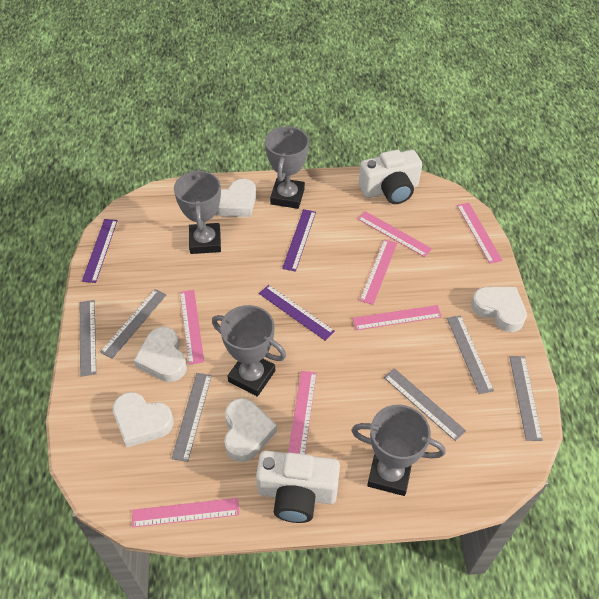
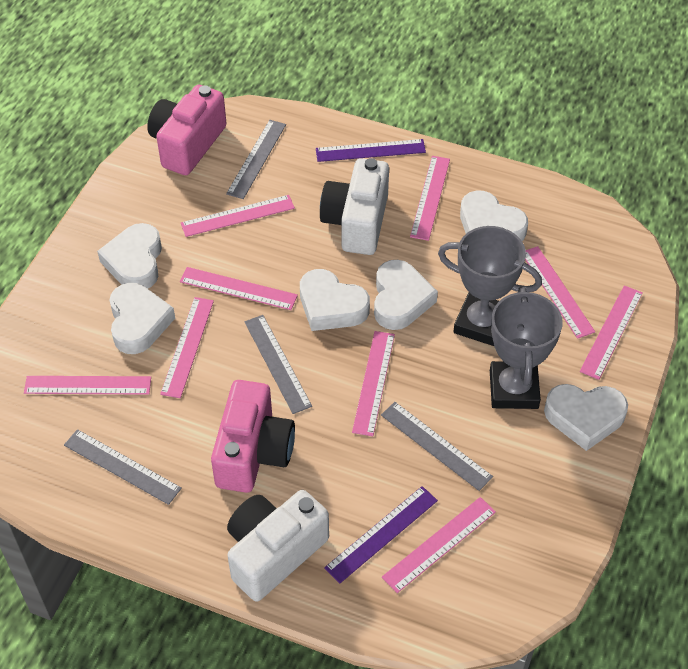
grey ruler: 6 -> 4
grey trophy: 4 -> 2
pink camera: 0 -> 2
pink ruler: 7 -> 9
purple ruler: 3 -> 2
white heart: 5 -> 6

